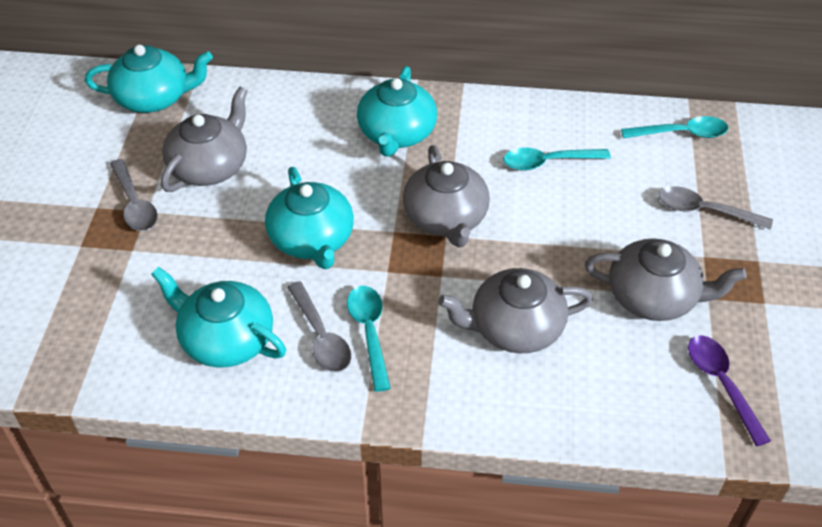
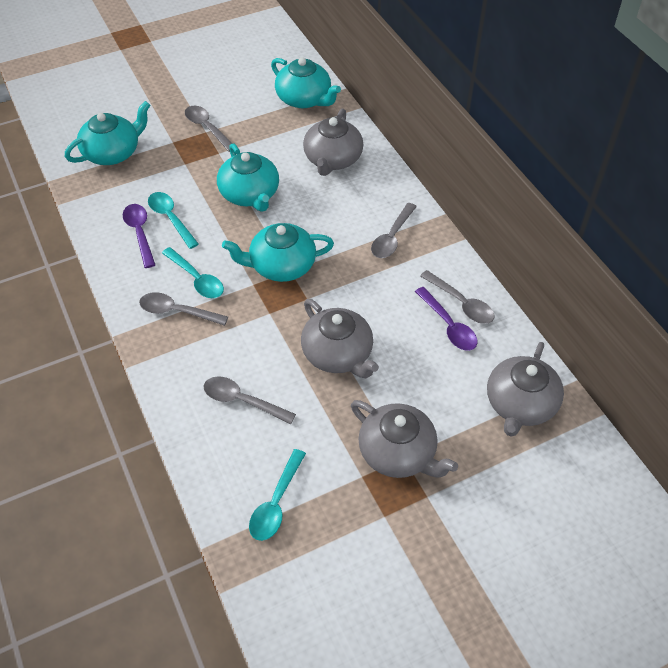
grey spoon: 3 -> 5
purple spoon: 1 -> 2

